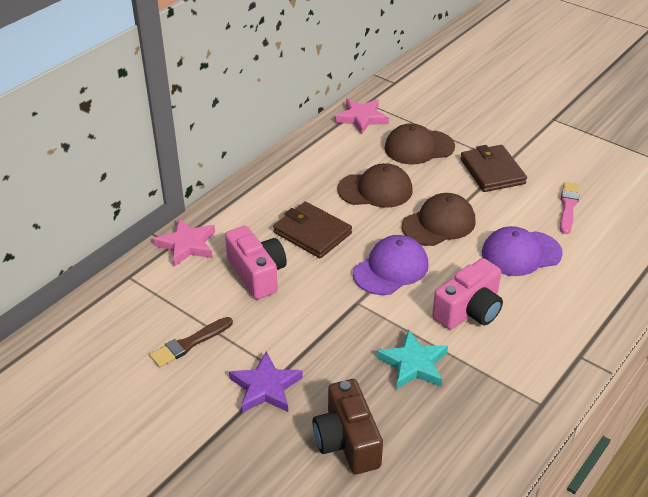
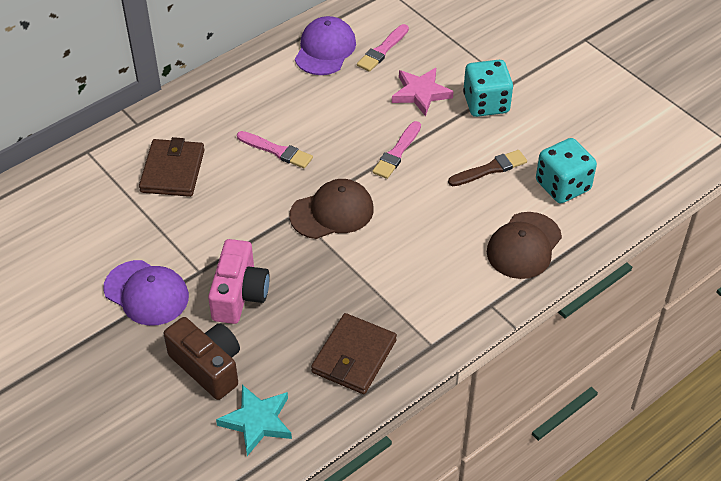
brown cap: 3 -> 2
pink brush: 1 -> 3
pink camera: 2 -> 1
pink star: 2 -> 1
purple star: 1 -> 0
turquoise dice: 0 -> 2

